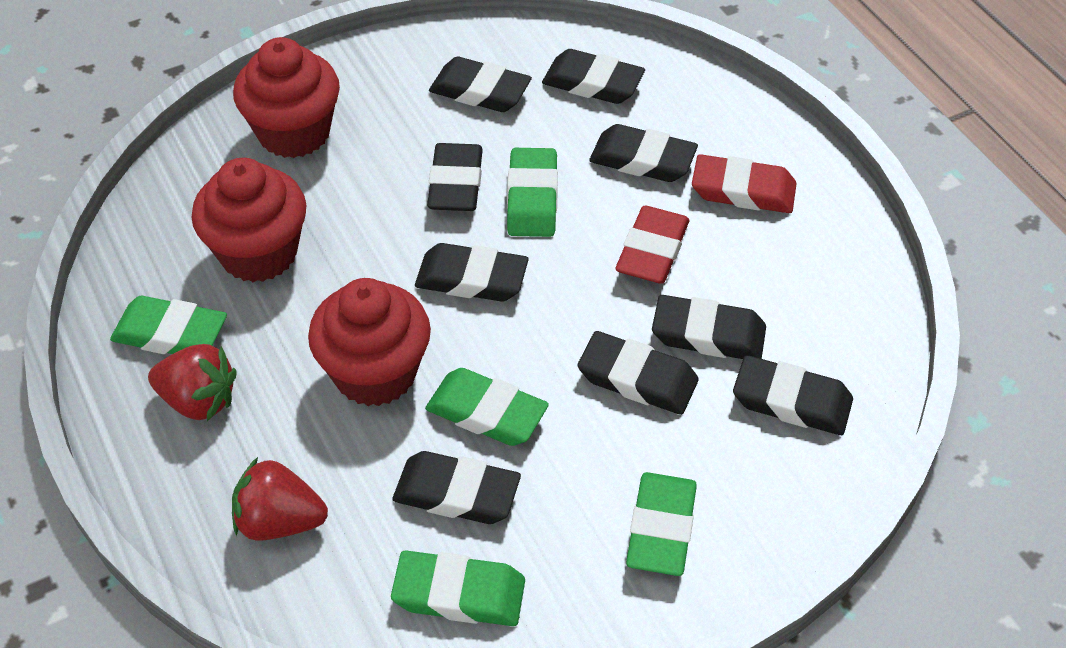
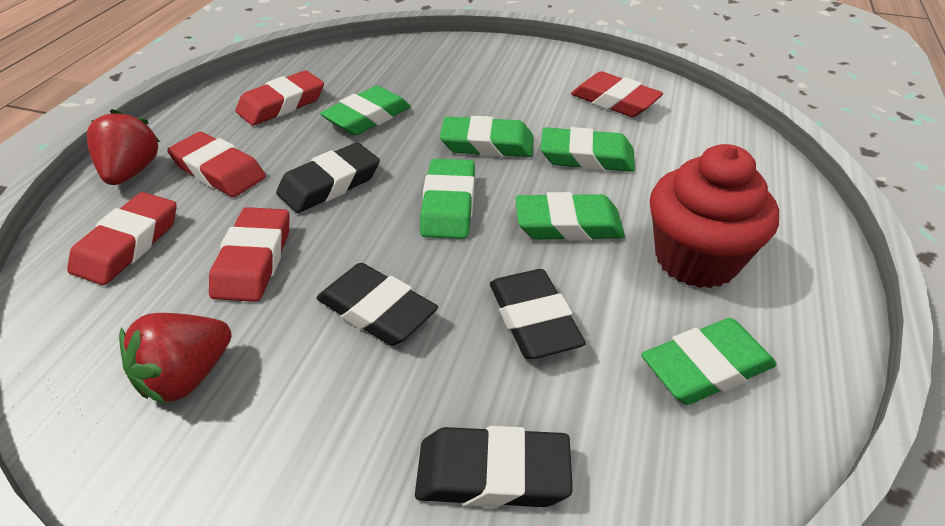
black eraser: 9 -> 4
green eraser: 5 -> 6
red cupcake: 3 -> 1
red eraser: 2 -> 5

